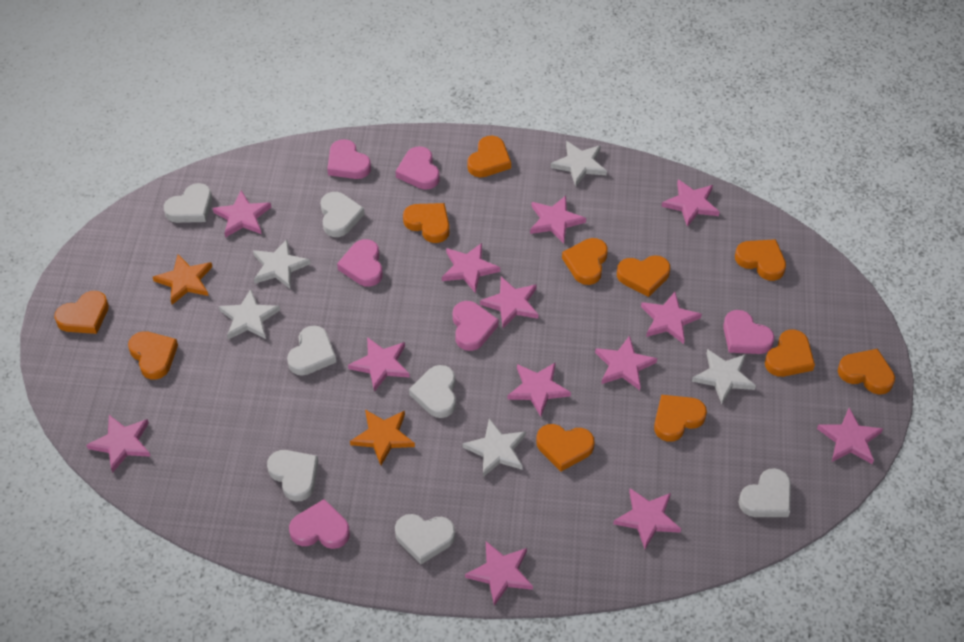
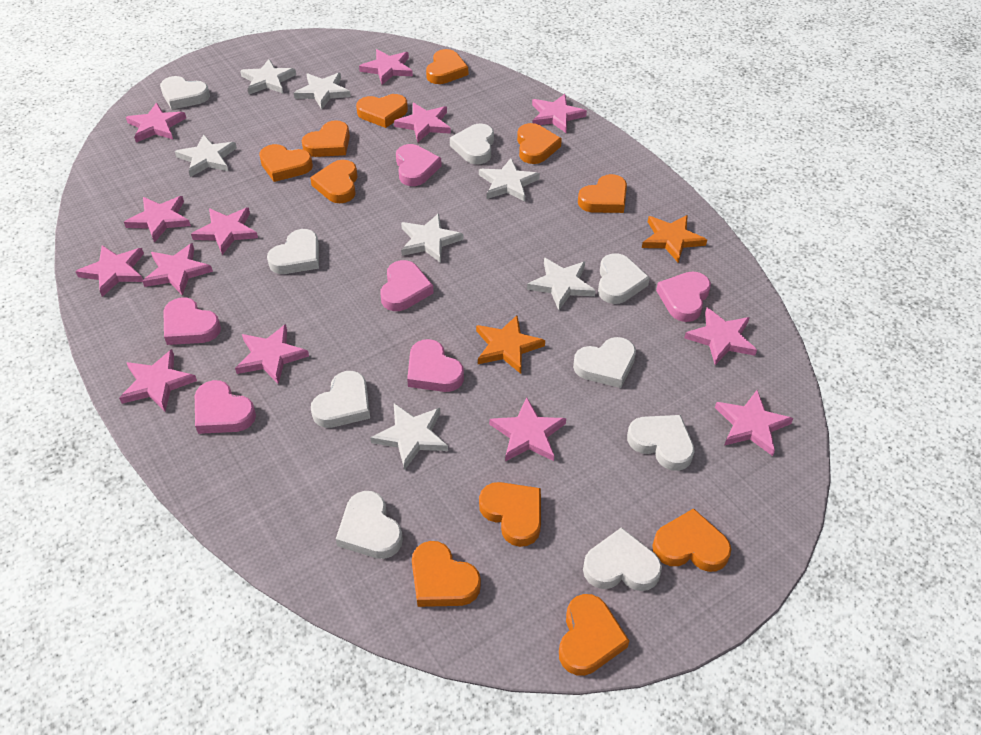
white heart: 7 -> 9
white star: 5 -> 7

